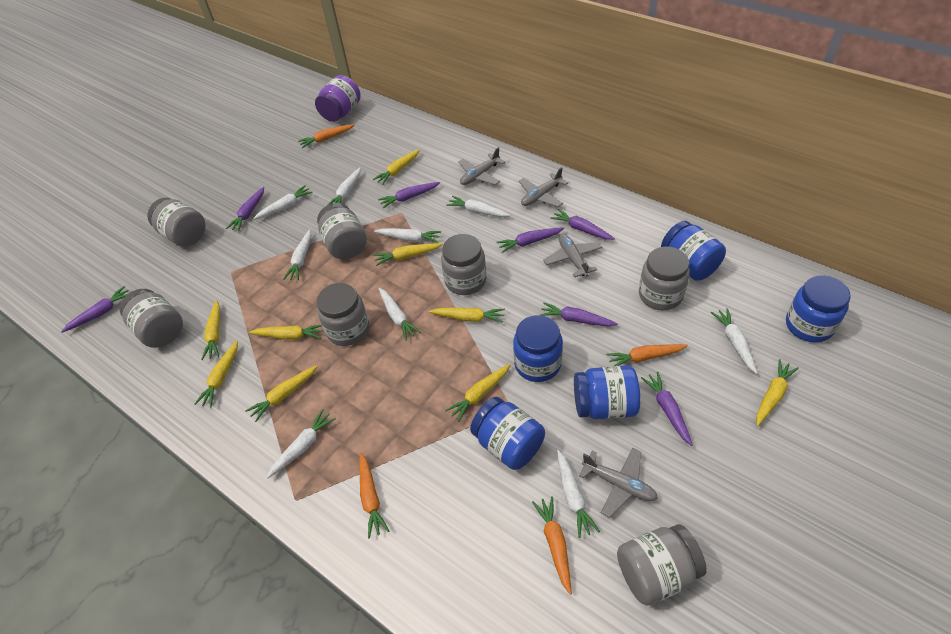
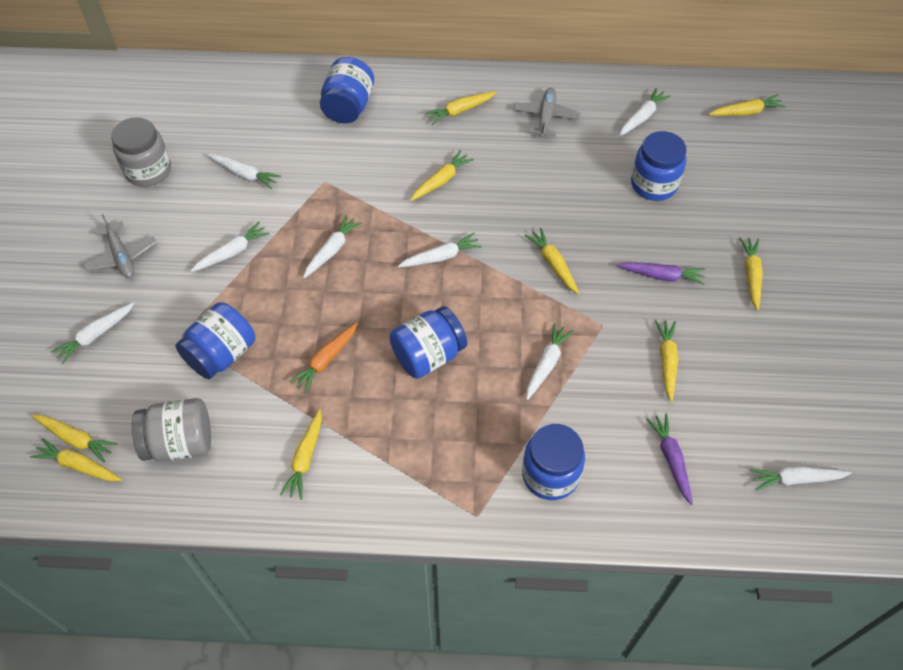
grey jar: 7 -> 2
grey plane: 4 -> 2
orange carrot: 4 -> 1
purple carrot: 7 -> 2
purple jar: 1 -> 0
white carrot: 9 -> 8

